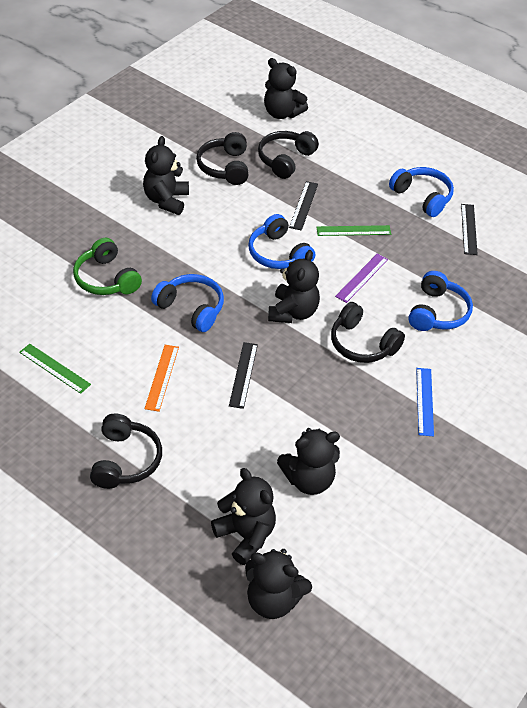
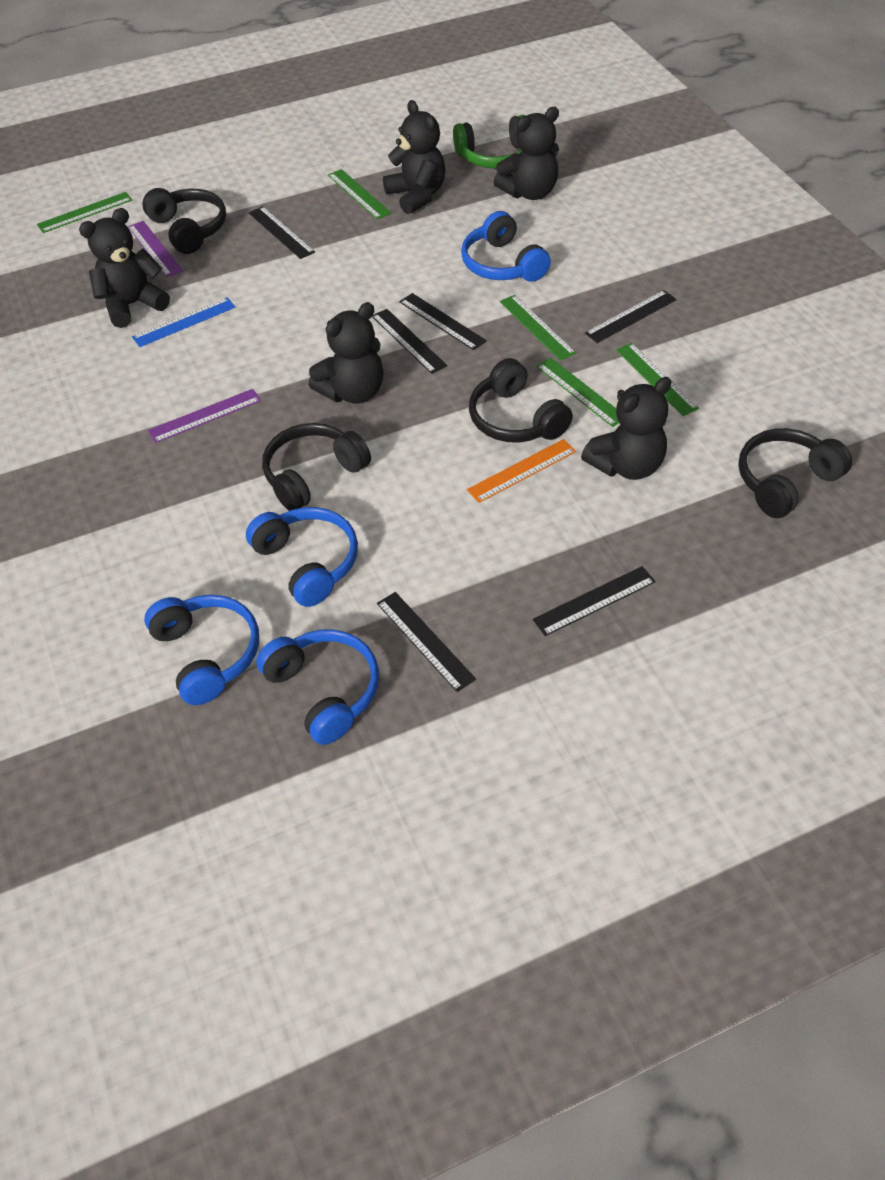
black ruler: 3 -> 6
black teddy bear: 6 -> 5
green ruler: 2 -> 5
purple ruler: 1 -> 2

